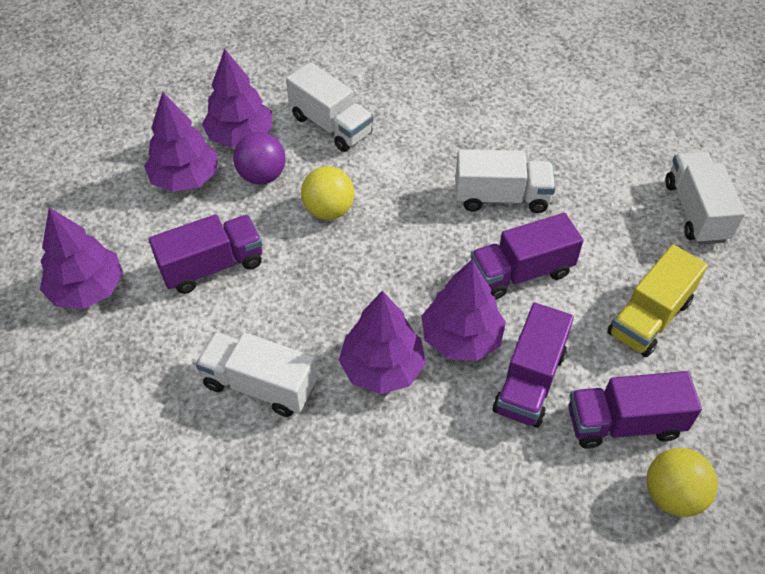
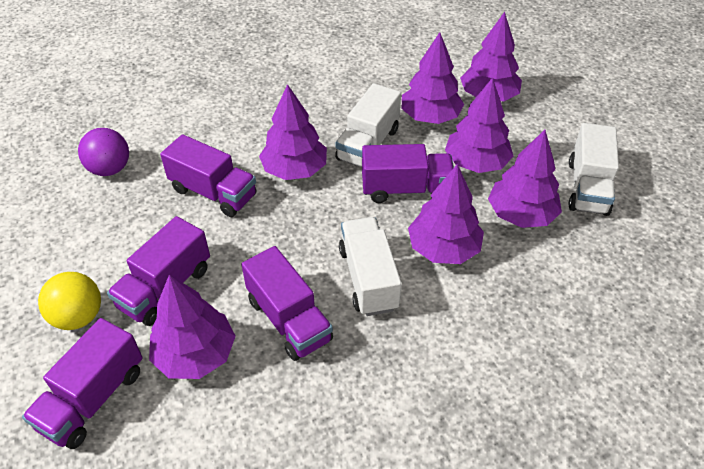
purple tree: 5 -> 7
purple truck: 4 -> 5
white truck: 4 -> 3
yellow ball: 2 -> 1
yellow truck: 1 -> 0

